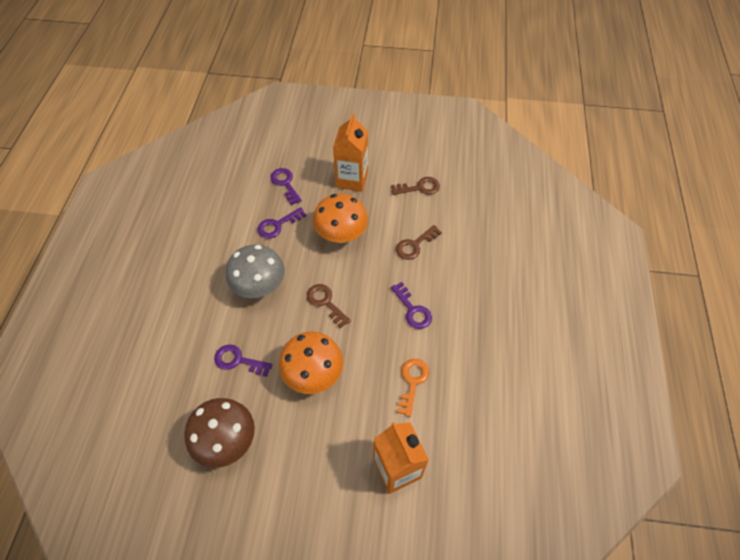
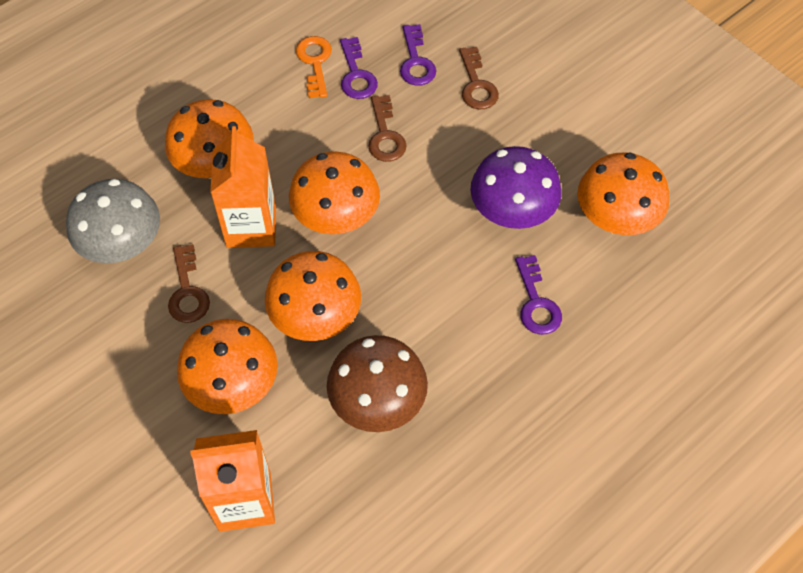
orange mushroom: 2 -> 5
purple key: 4 -> 3
purple mushroom: 0 -> 1

